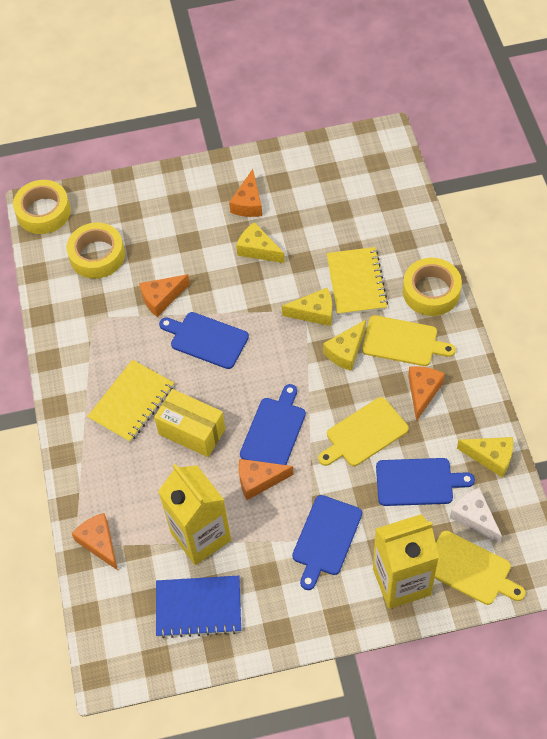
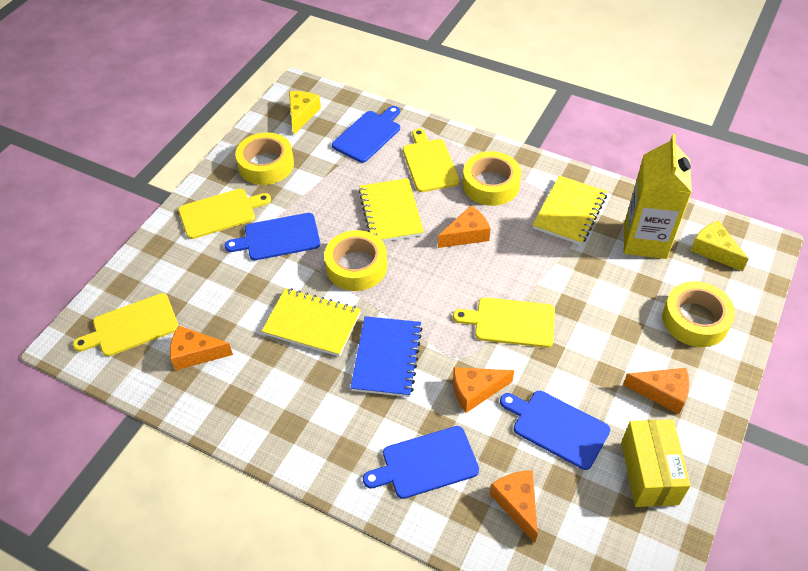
white cheese: 1 -> 0
yellow carton: 2 -> 1
yellow cheese: 4 -> 2
yellow cutting board: 3 -> 4
yellow notebook: 2 -> 3
yellow tape: 3 -> 4

